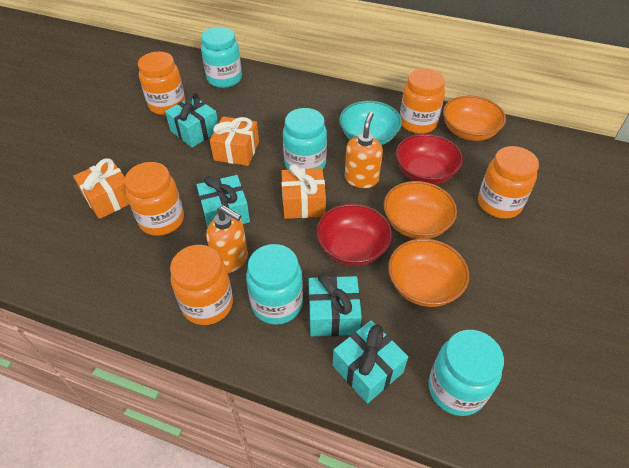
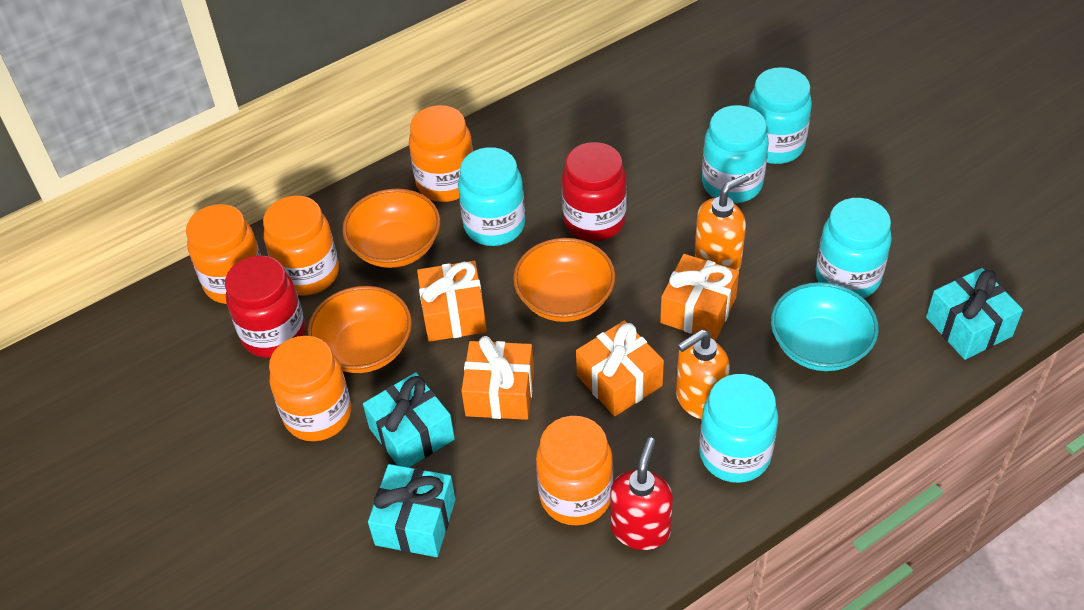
orange gift: 3 -> 4
red bowl: 2 -> 0
red jar: 0 -> 2
red soap dispenser: 0 -> 1
turquoise gift: 4 -> 3
turquoise jar: 4 -> 5

